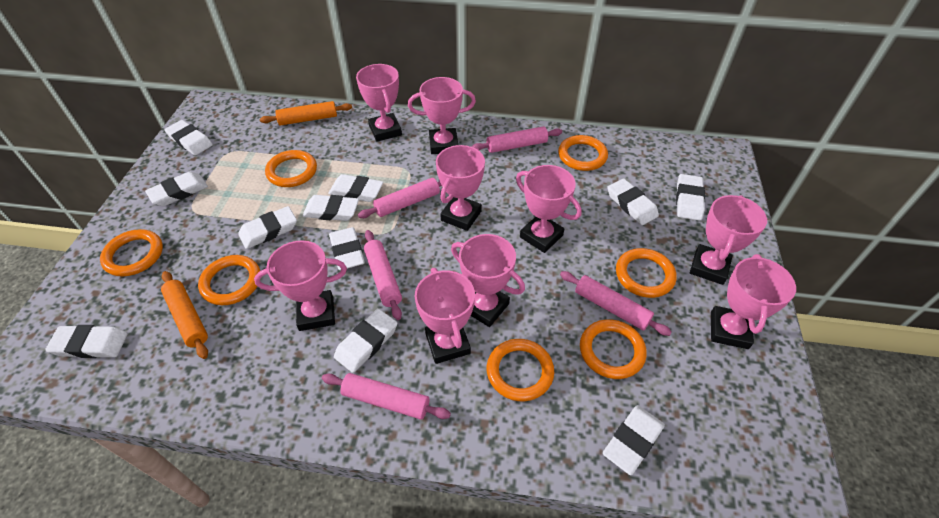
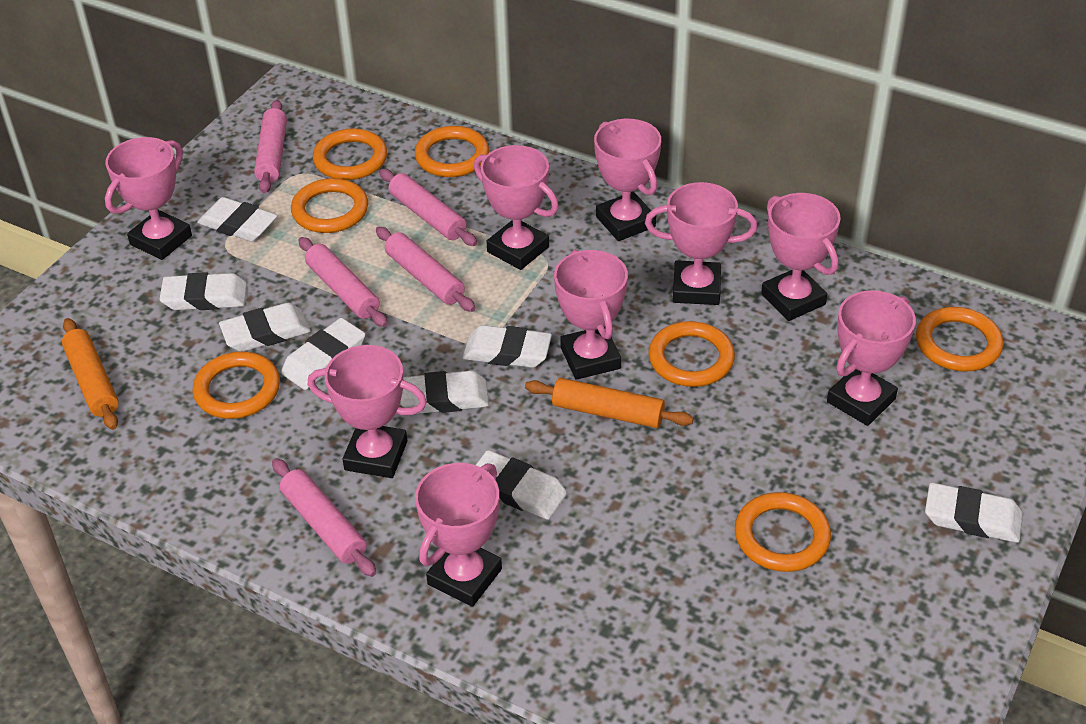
white eraser: 11 -> 8

